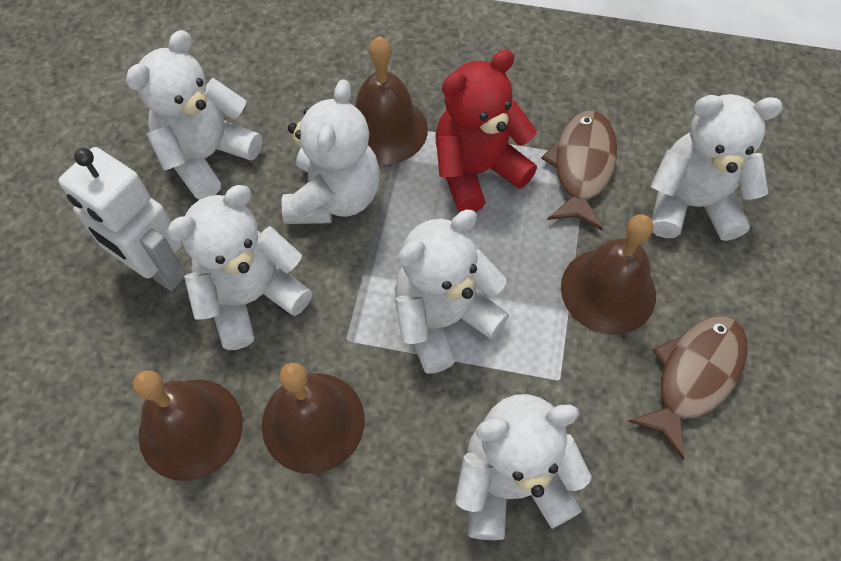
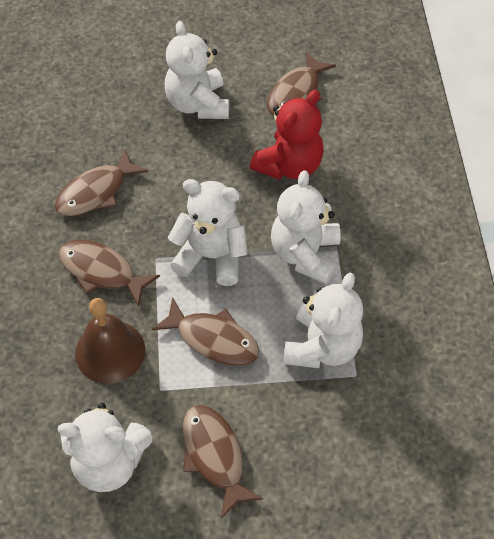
brown bell: 4 -> 1
brown fish: 2 -> 5
white robot: 1 -> 0
white teddy bear: 6 -> 5

